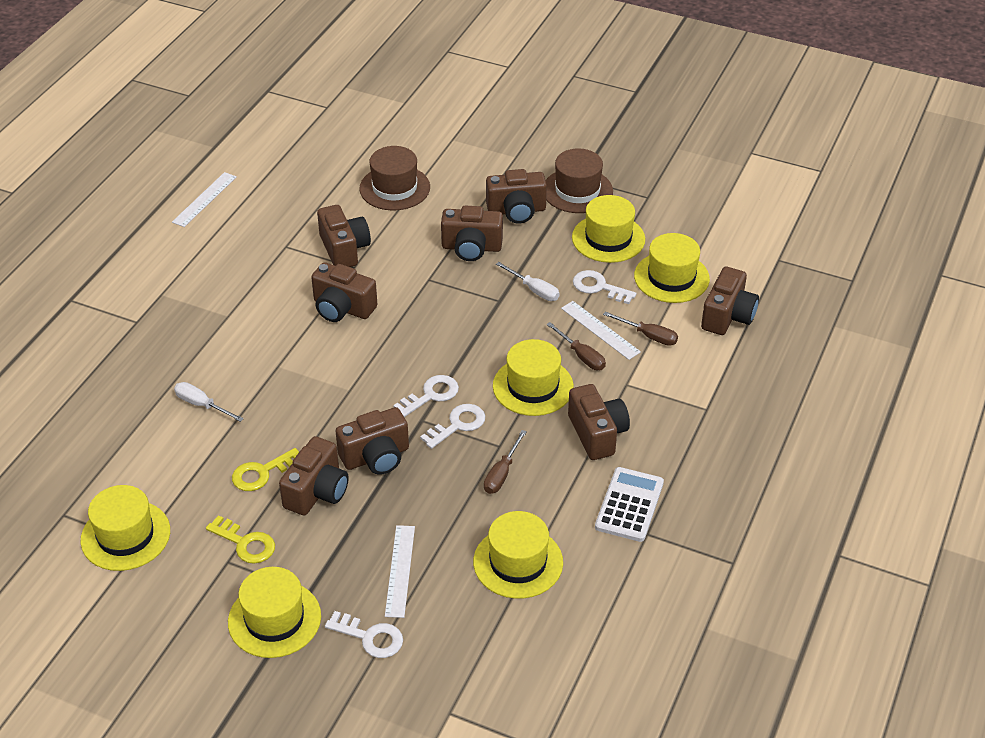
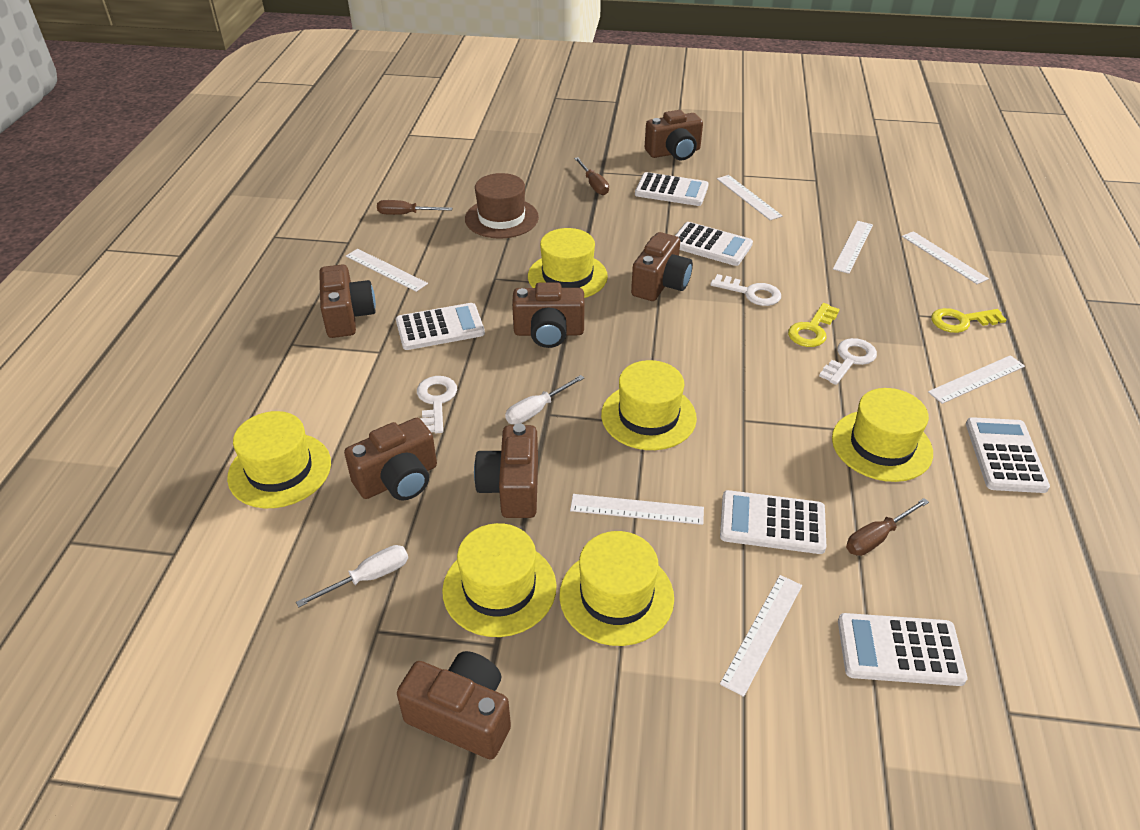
brown camera: 8 -> 7
brown hat: 2 -> 1
white calculator: 1 -> 6
white key: 4 -> 3
white ruler: 3 -> 7

